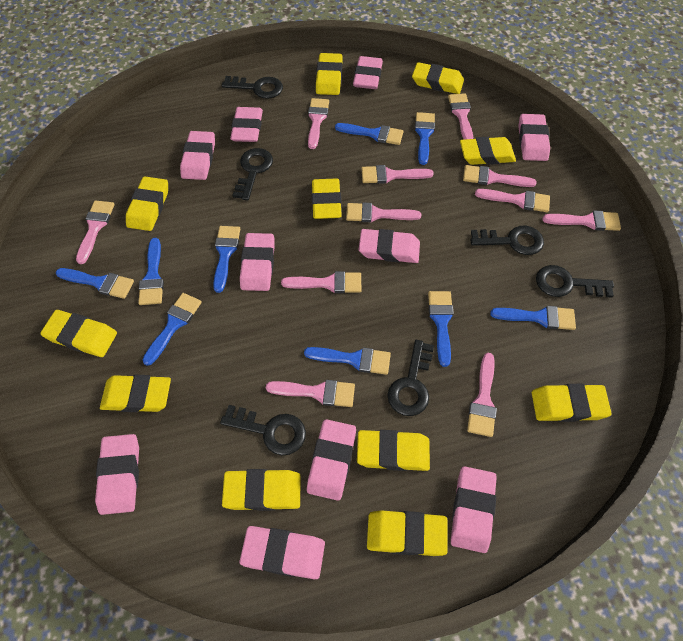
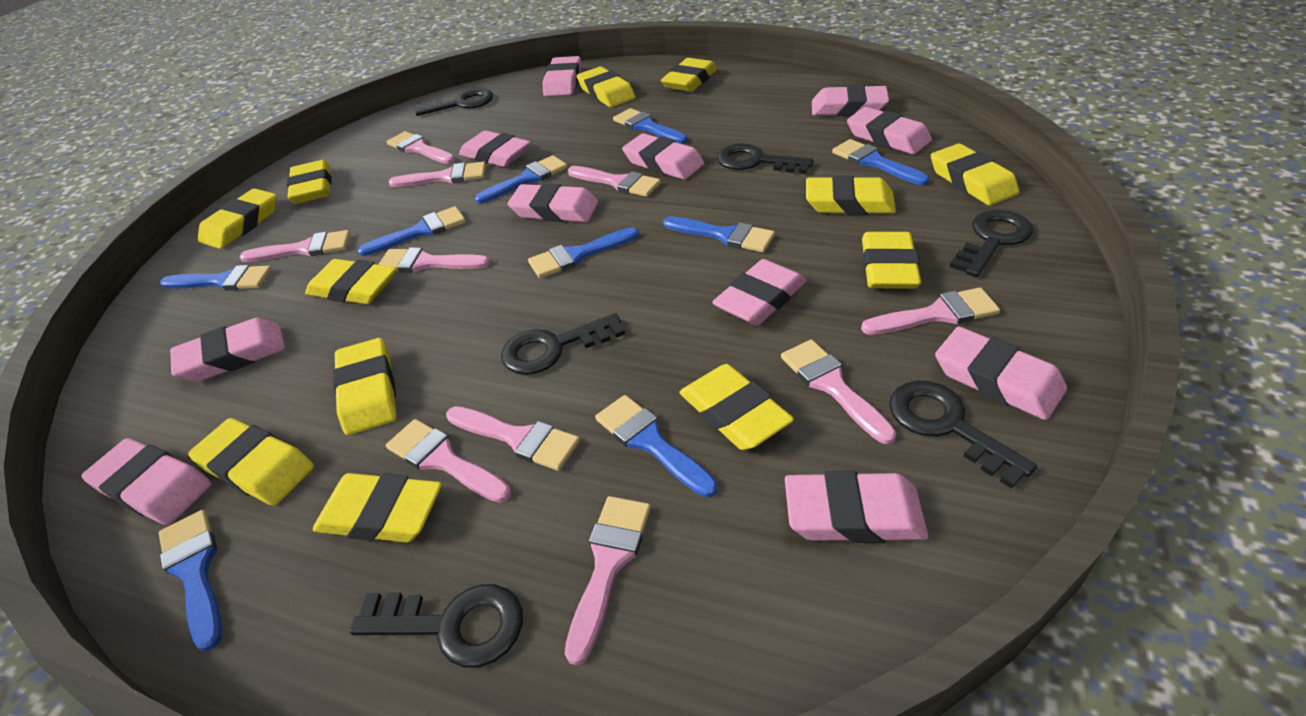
pink brush: 11 -> 10
pink eraser: 10 -> 11
yellow eraser: 11 -> 12

